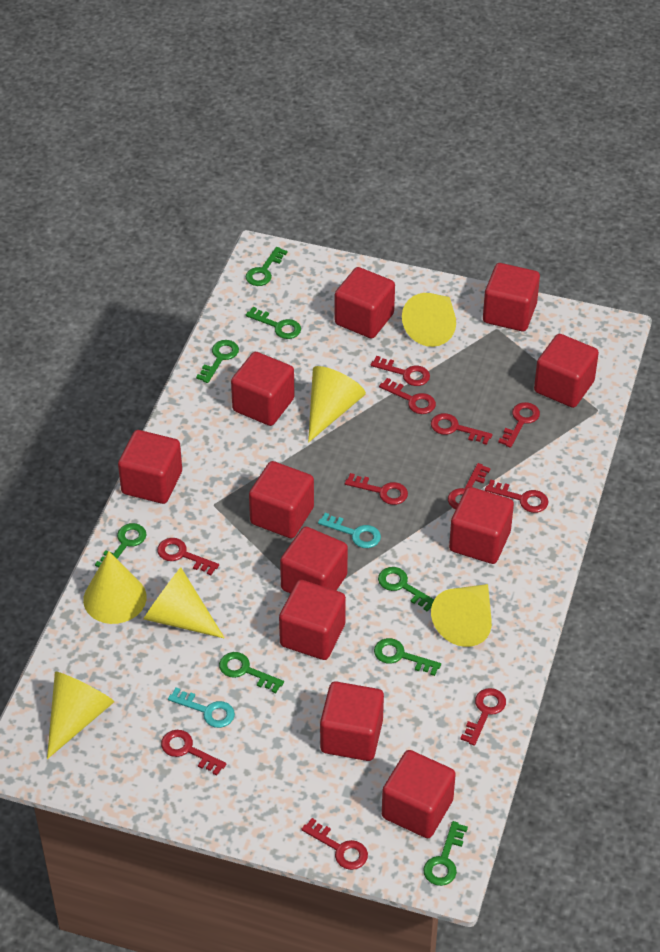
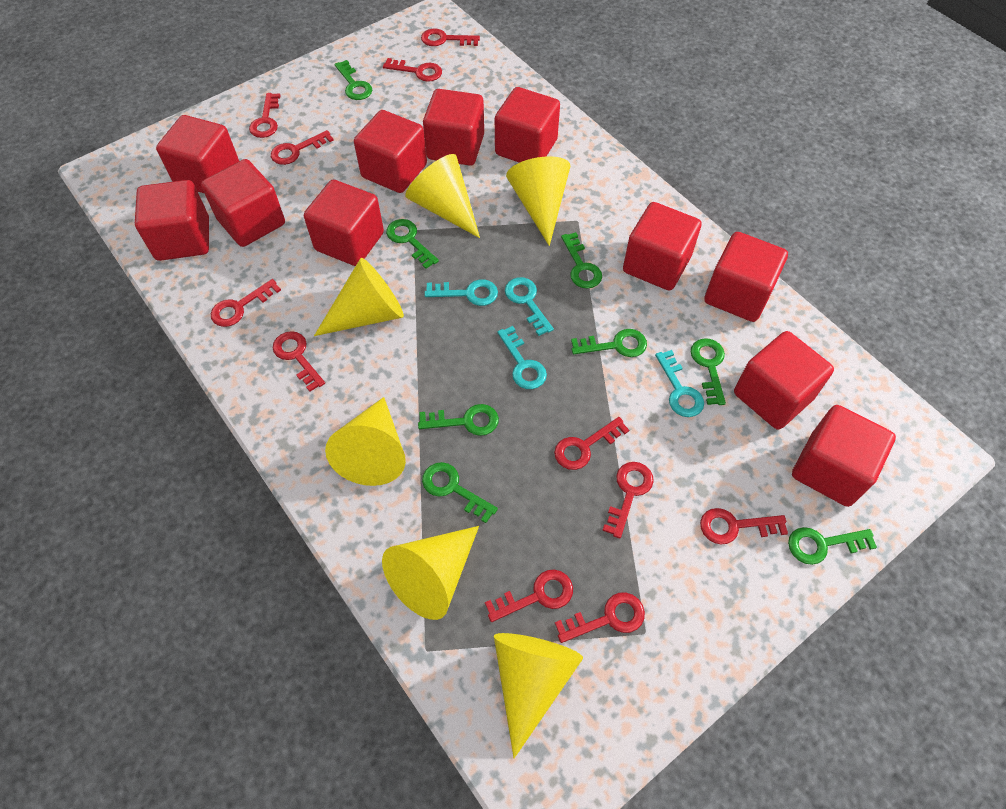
turquoise key: 2 -> 4

